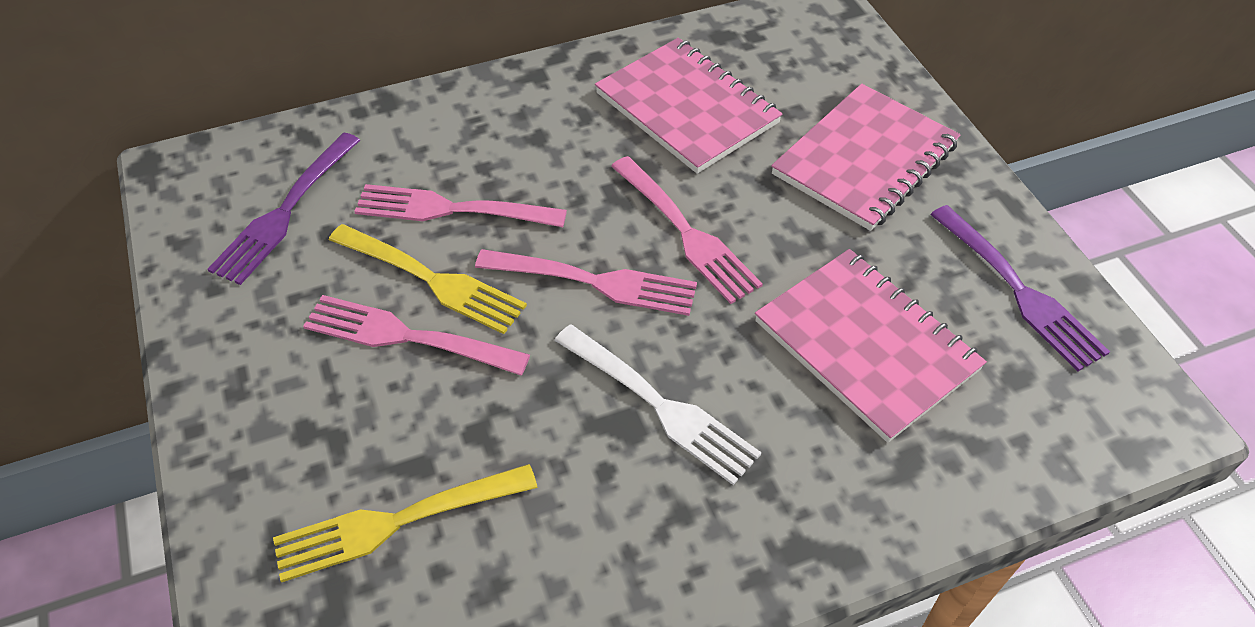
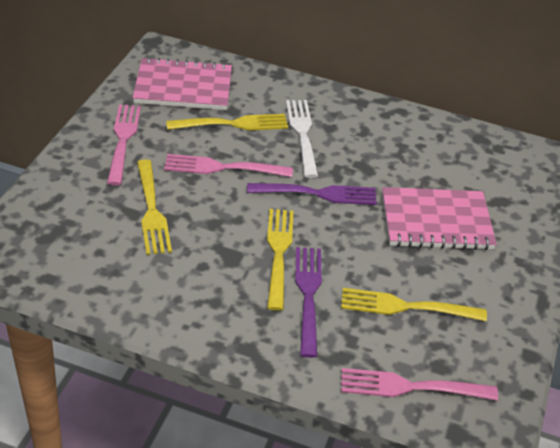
pink fork: 4 -> 3
pink notebook: 3 -> 2
yellow fork: 2 -> 4

